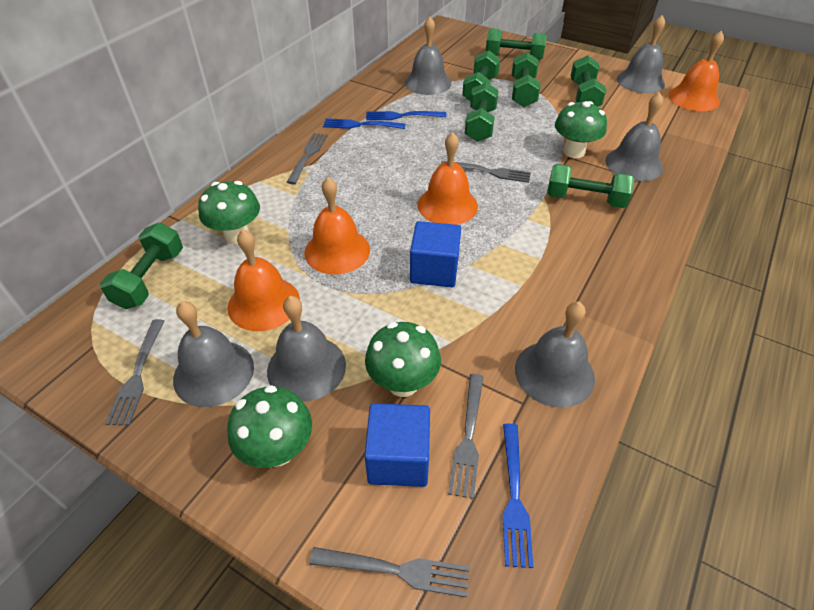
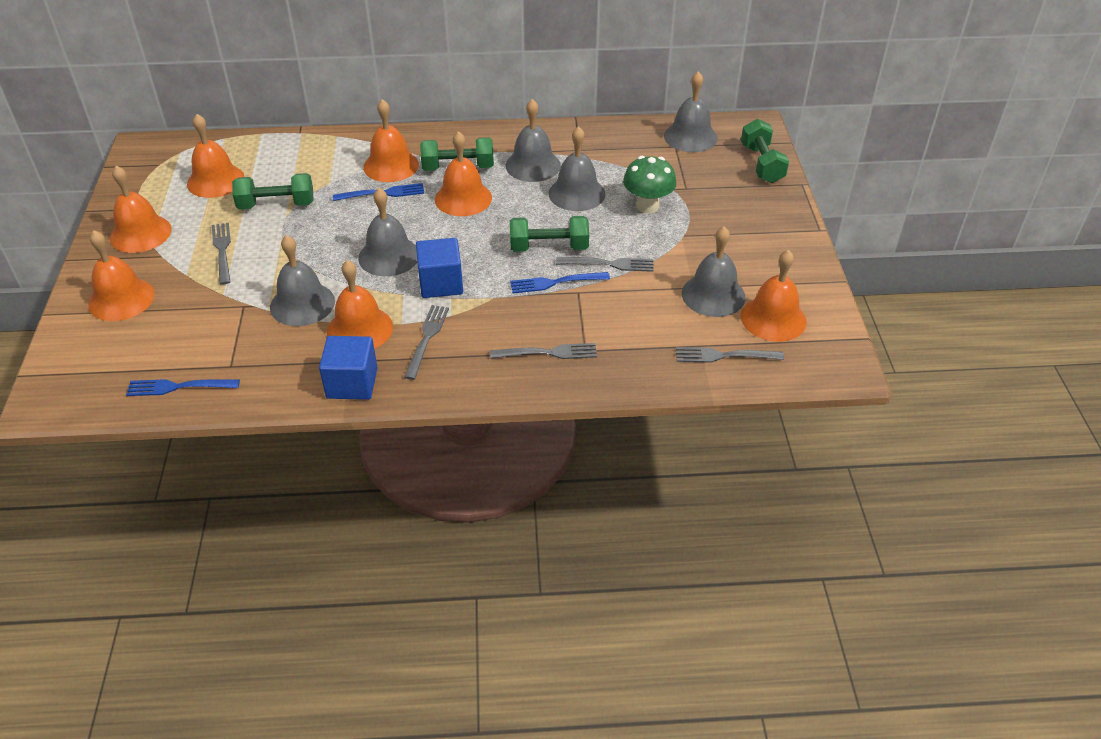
green dumbbell: 7 -> 4
green mushroom: 4 -> 1
orange bell: 4 -> 7

